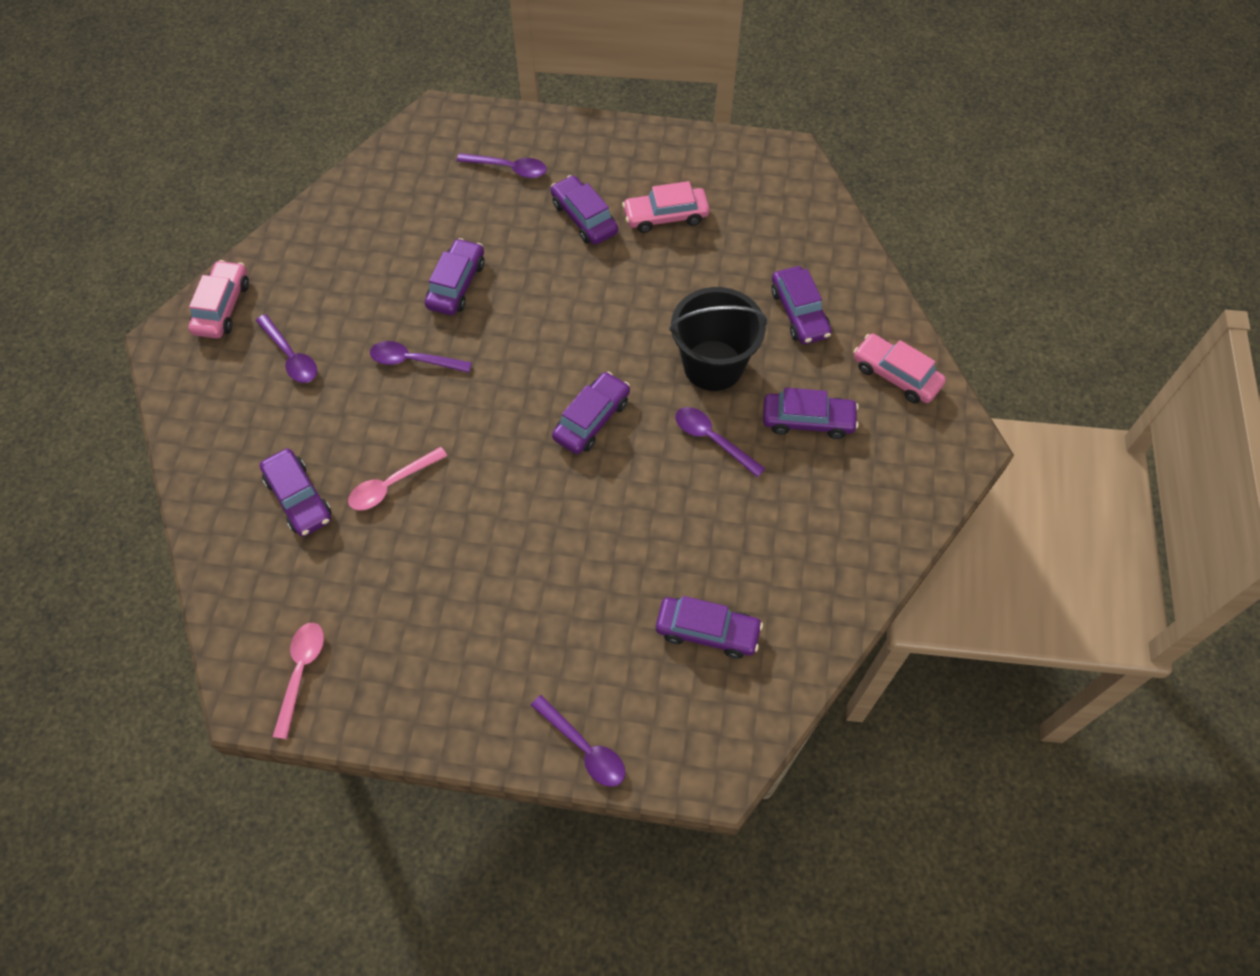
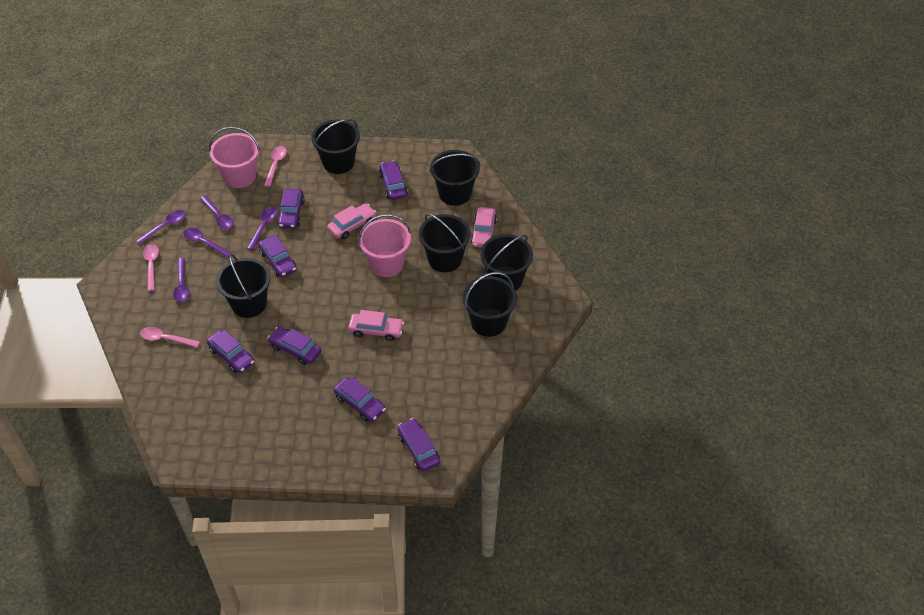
black bucket: 1 -> 6
pink bucket: 0 -> 2
pink spoon: 2 -> 3

